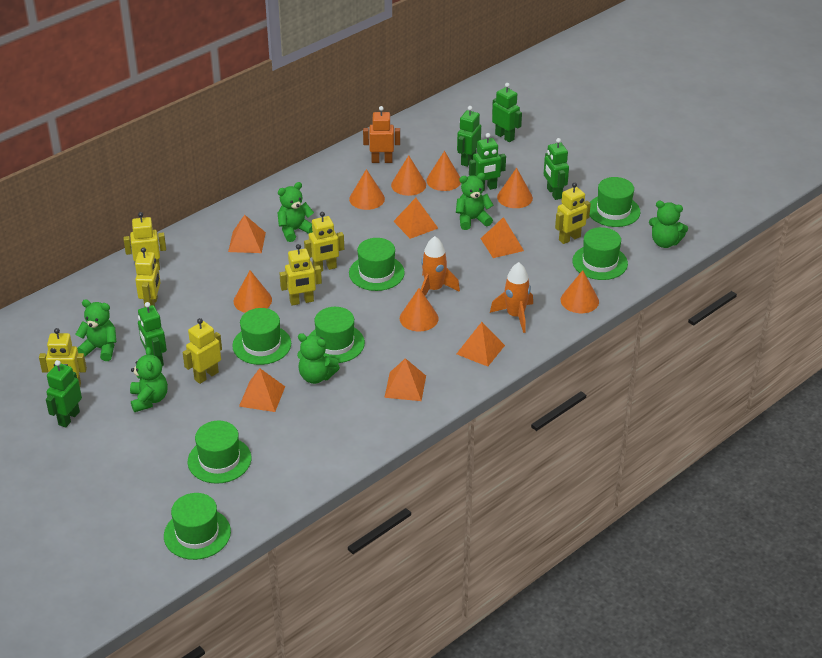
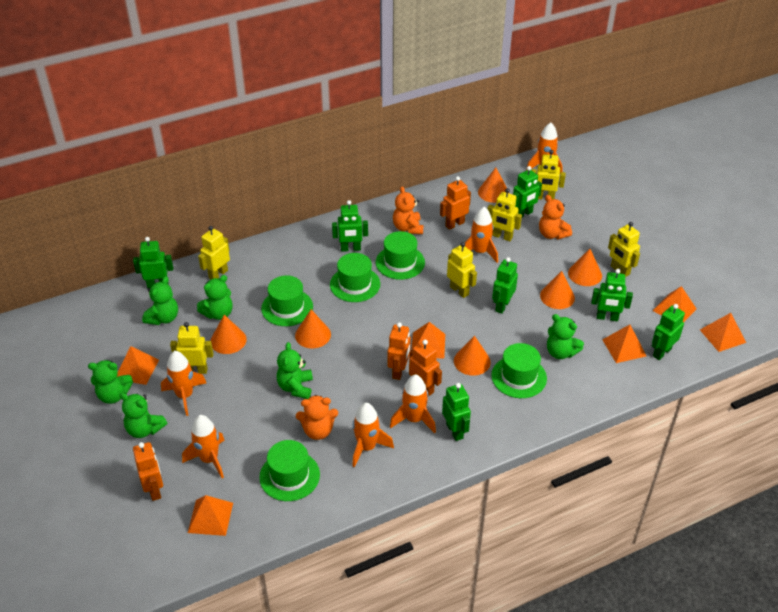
green hat: 7 -> 5
green robot: 6 -> 7
orange cone: 7 -> 6
orange robot: 1 -> 4
orange rocket: 2 -> 6
orange teddy bear: 0 -> 3
yellow robot: 7 -> 6

